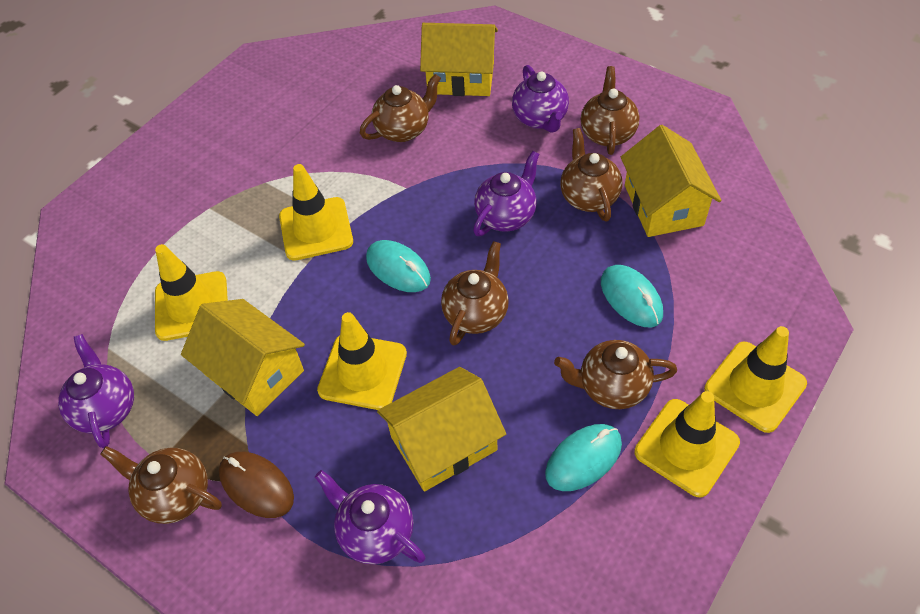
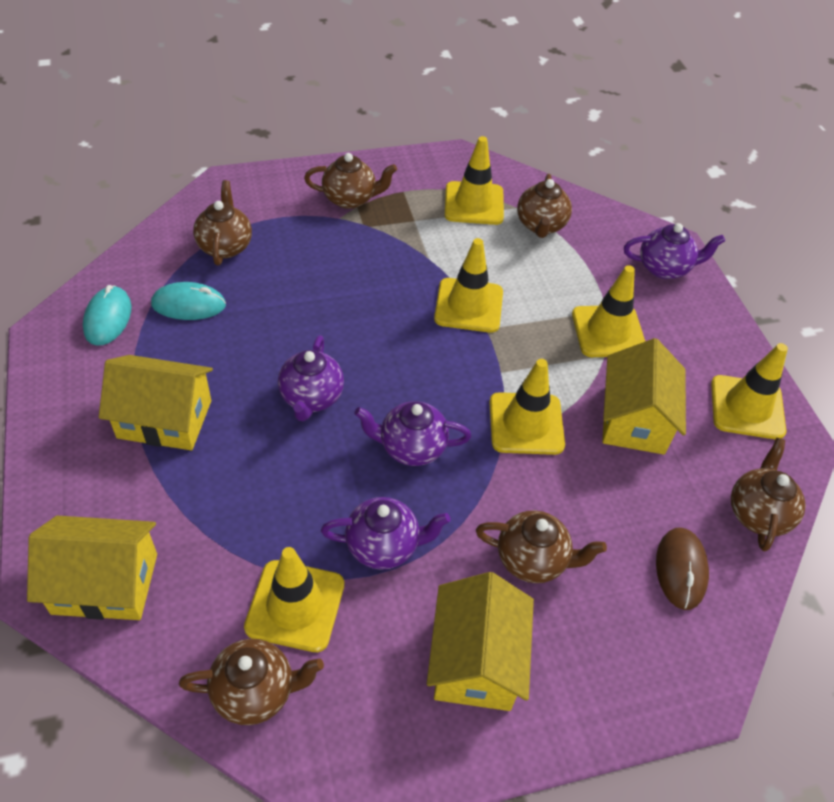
turquoise mouse: 3 -> 2
yellow traffic cone: 5 -> 6

